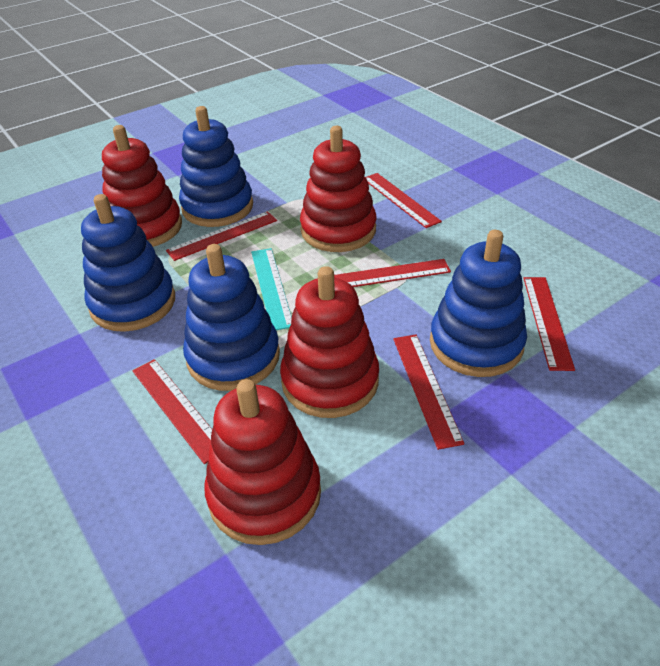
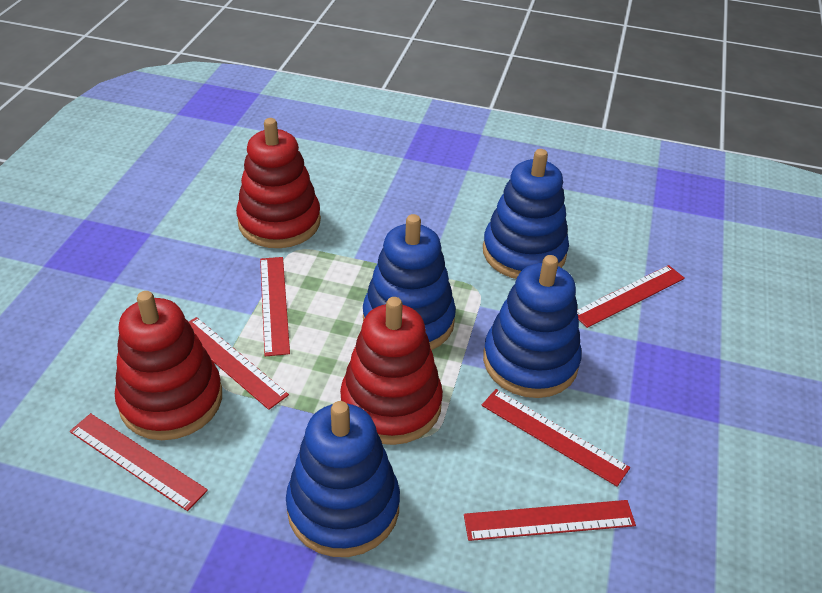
red stacking toy: 4 -> 3
turquoise ruler: 1 -> 0

